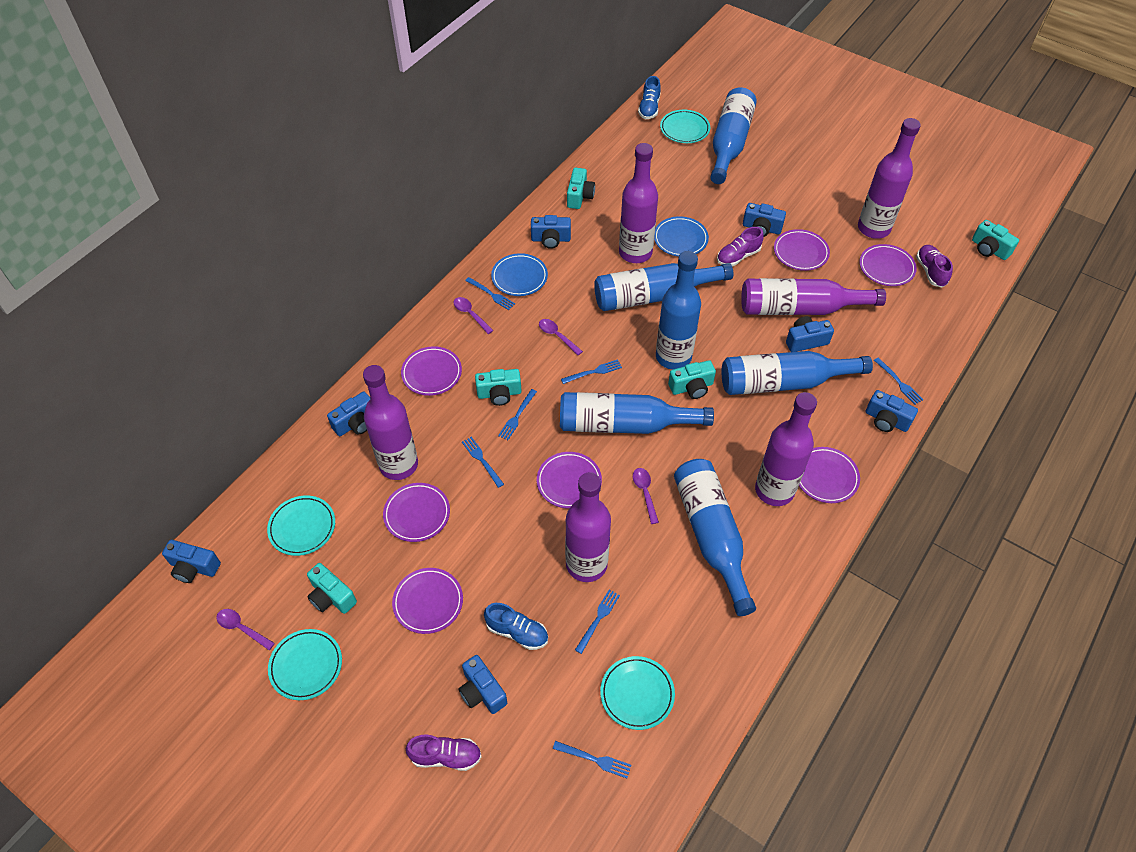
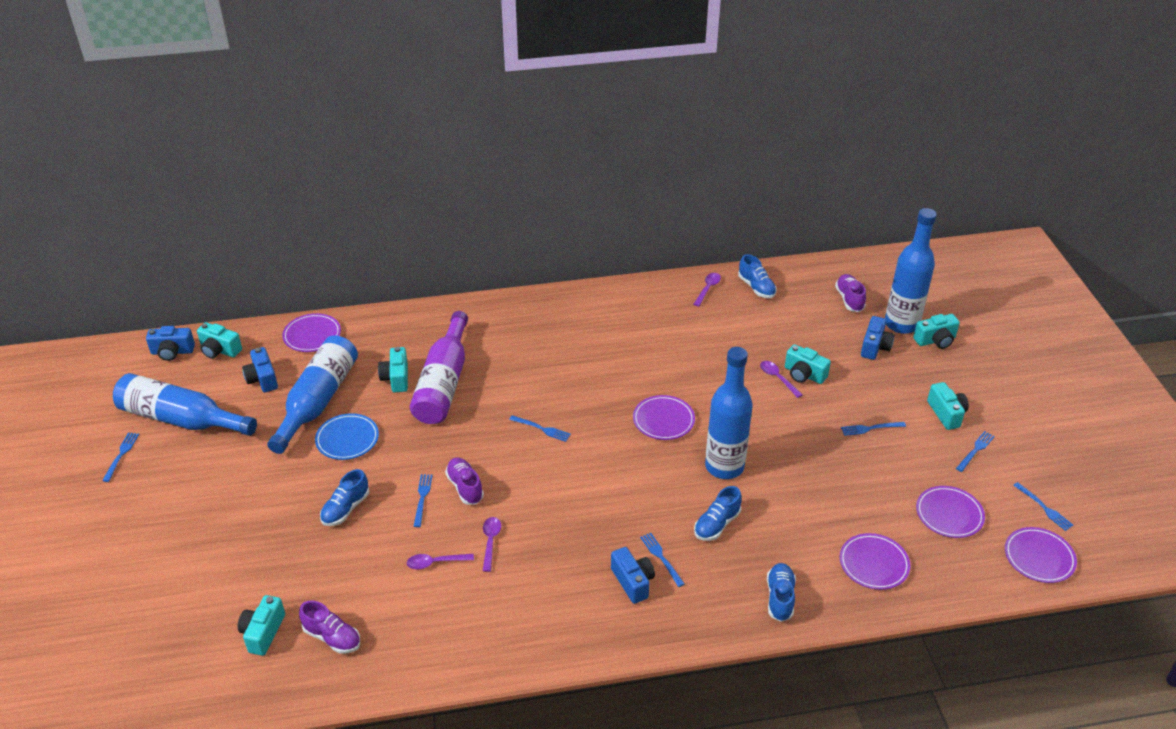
blue bottle: 6 -> 4
blue camera: 7 -> 4
blue plate: 2 -> 1
blue shoe: 2 -> 4
purple bottle: 6 -> 1
purple plate: 7 -> 5
turquoise camera: 5 -> 6
turquoise plate: 4 -> 0

